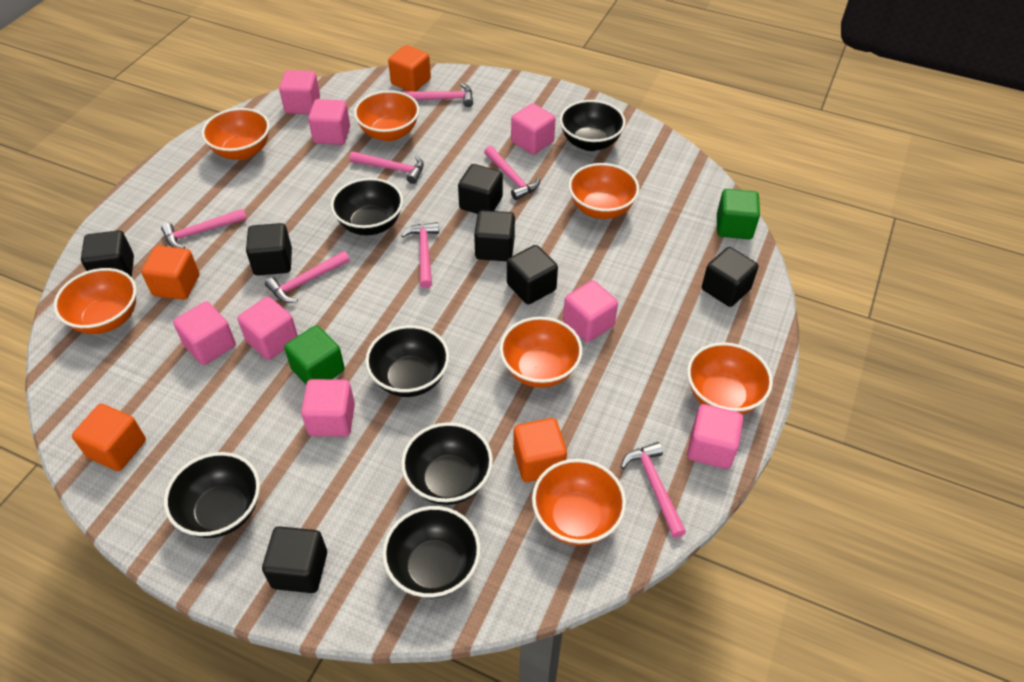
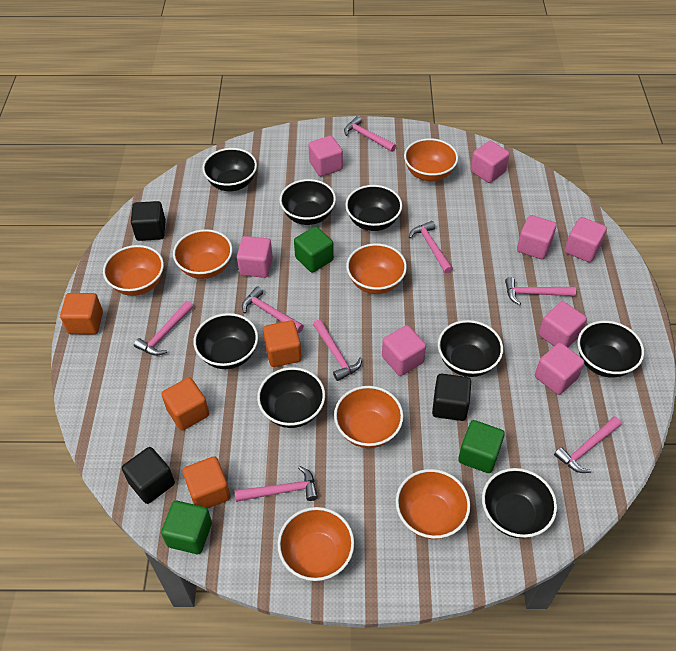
black bowl: 6 -> 8
black cube: 7 -> 3
green cube: 2 -> 3
pink hammer: 7 -> 8

